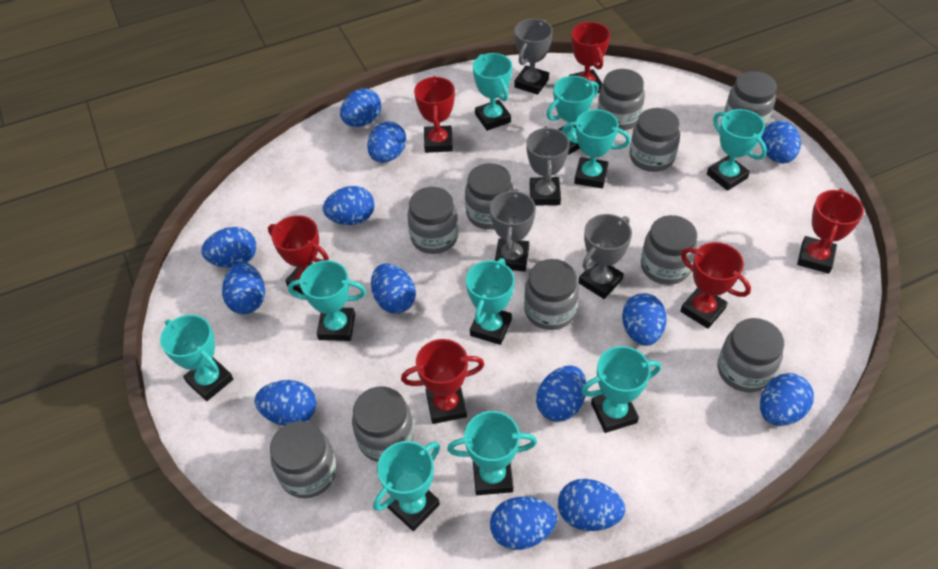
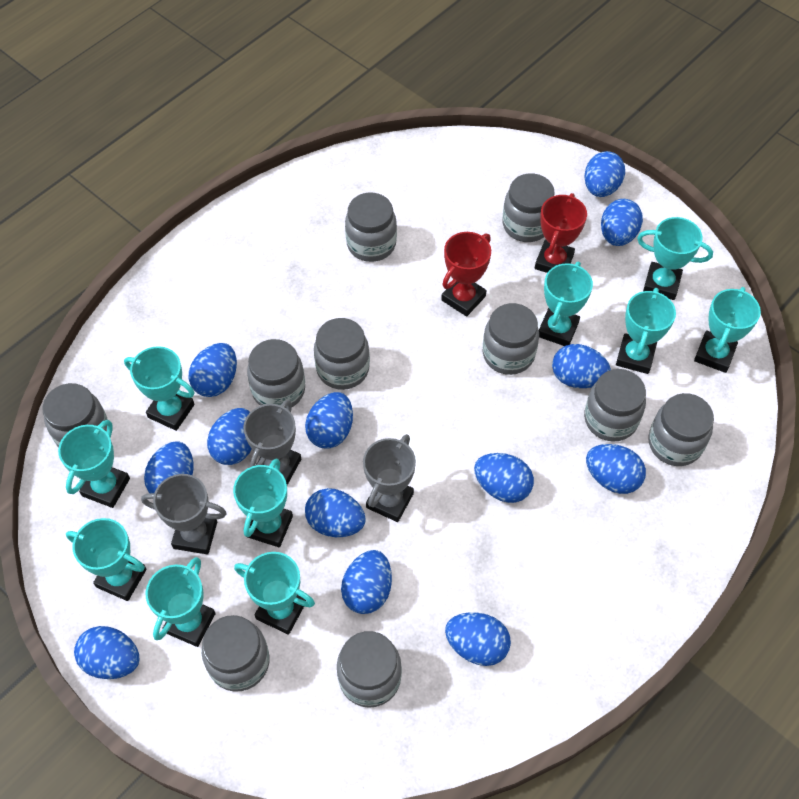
grey trophy: 4 -> 3
red trophy: 6 -> 2

